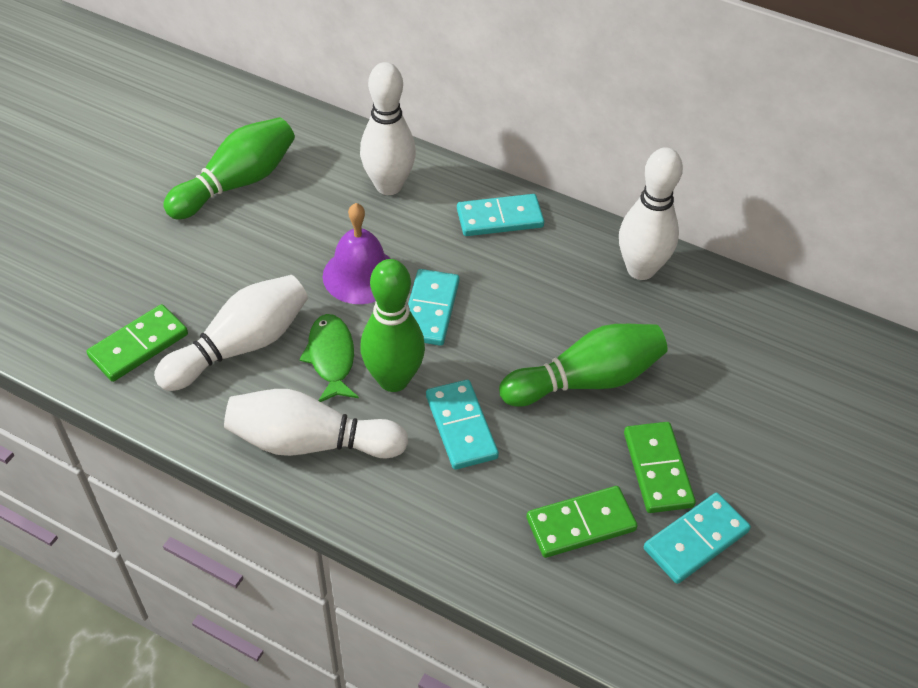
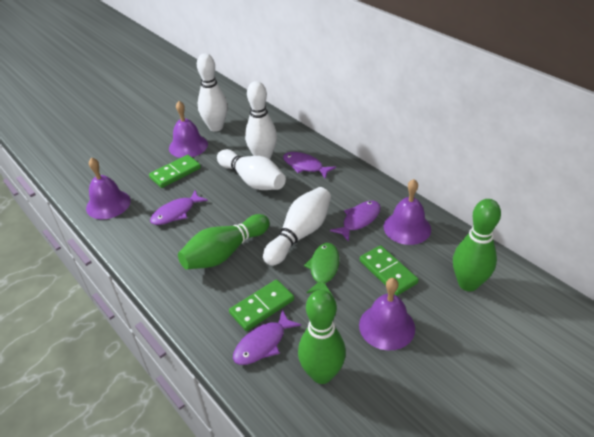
purple bell: 1 -> 4
purple fish: 0 -> 4
turquoise domino: 4 -> 0

